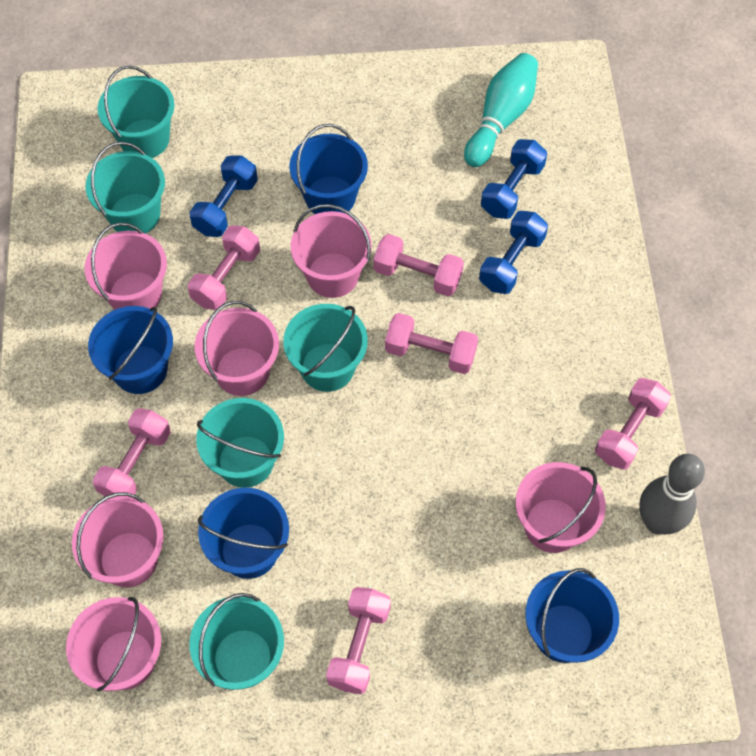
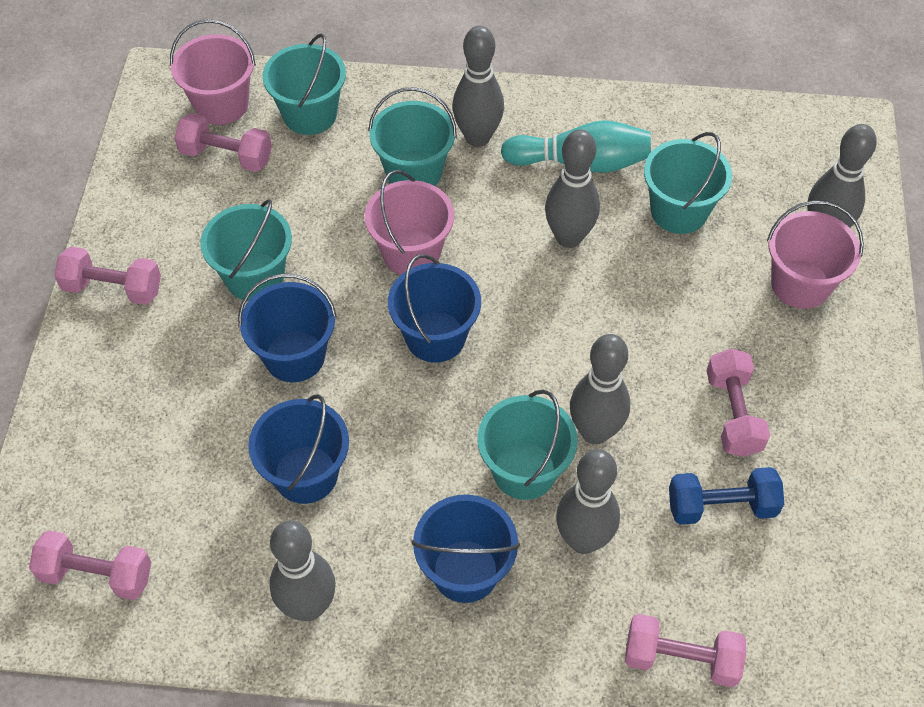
blue dumbbell: 3 -> 1
grey bowling pin: 1 -> 6
pink bucket: 6 -> 3
pink dumbbell: 6 -> 5

